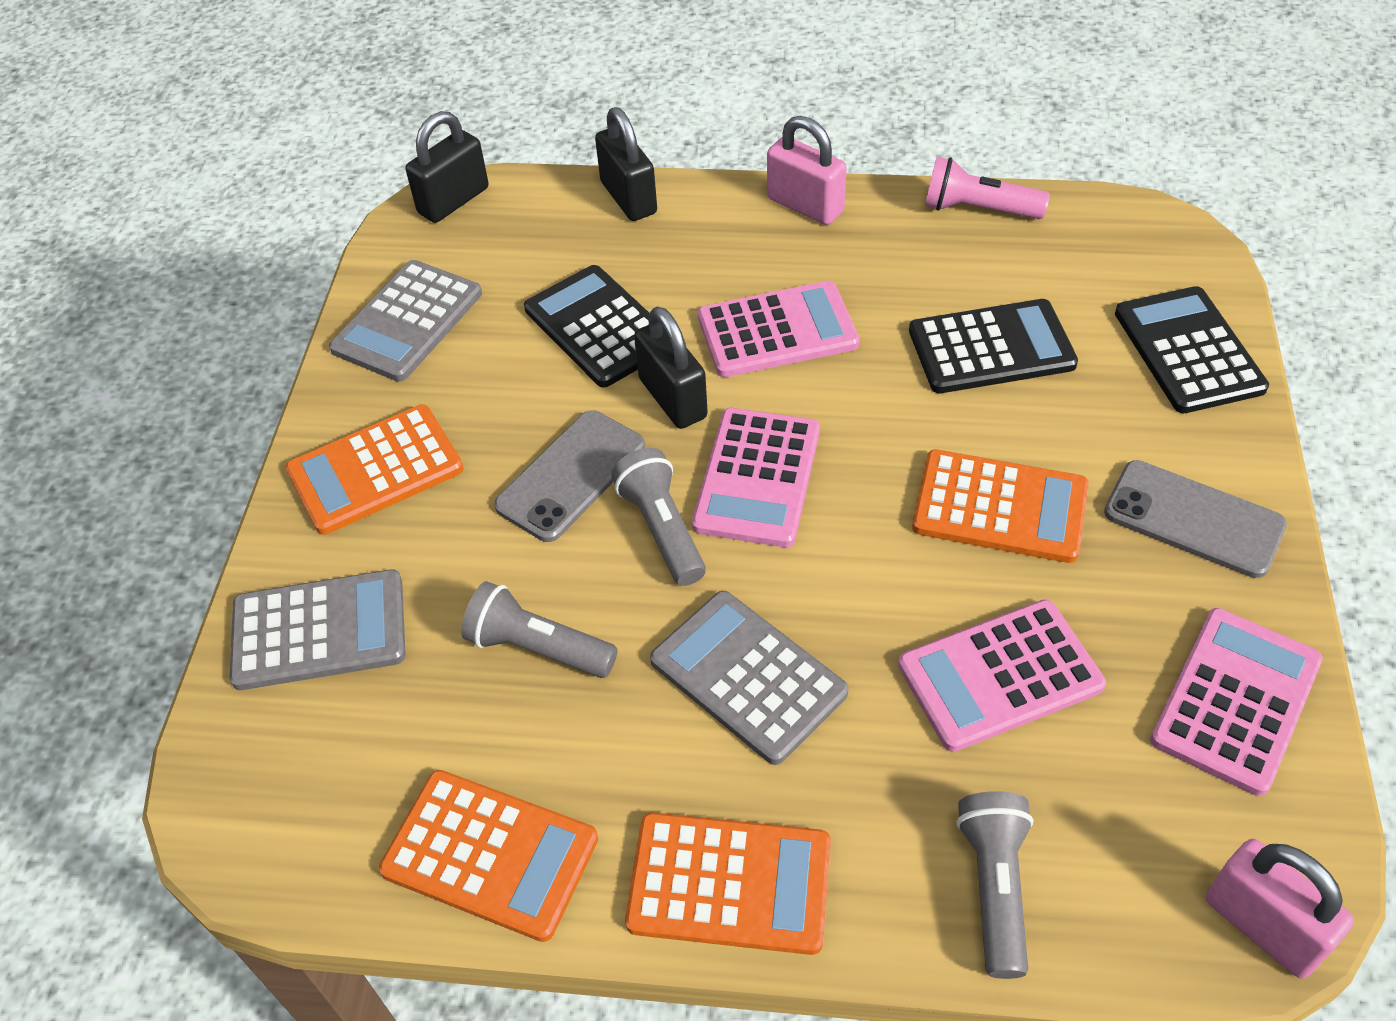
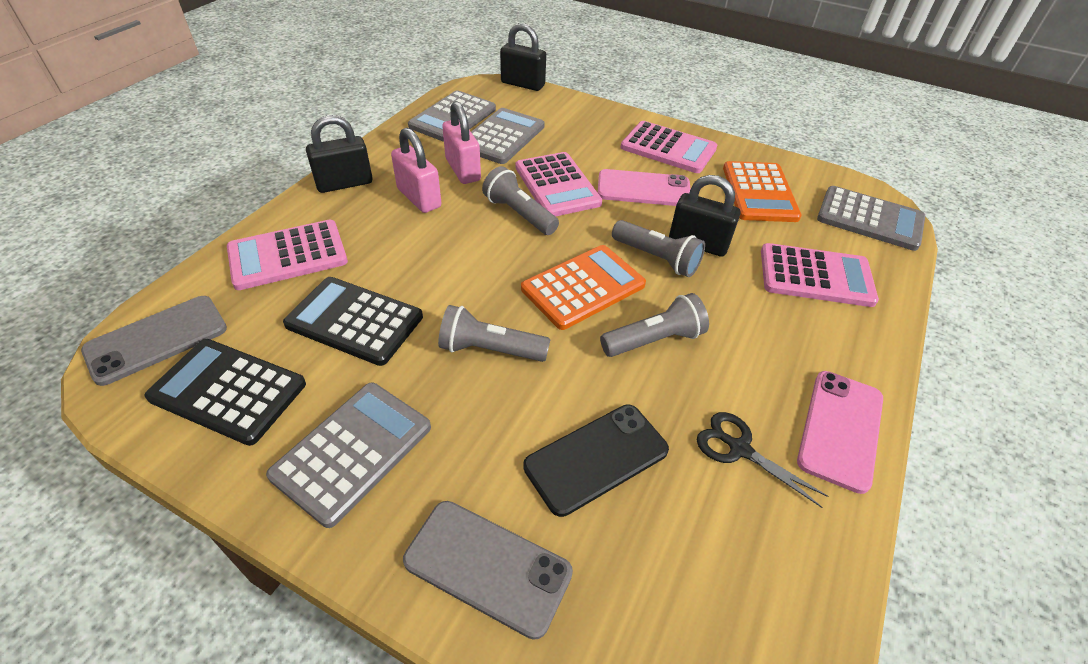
black calculator: 3 -> 2
black phone: 0 -> 1
black scissors: 0 -> 1
grey calculator: 3 -> 4
grey flashlight: 3 -> 4
orange calculator: 4 -> 2
pink flashlight: 1 -> 0
pink phone: 0 -> 2

